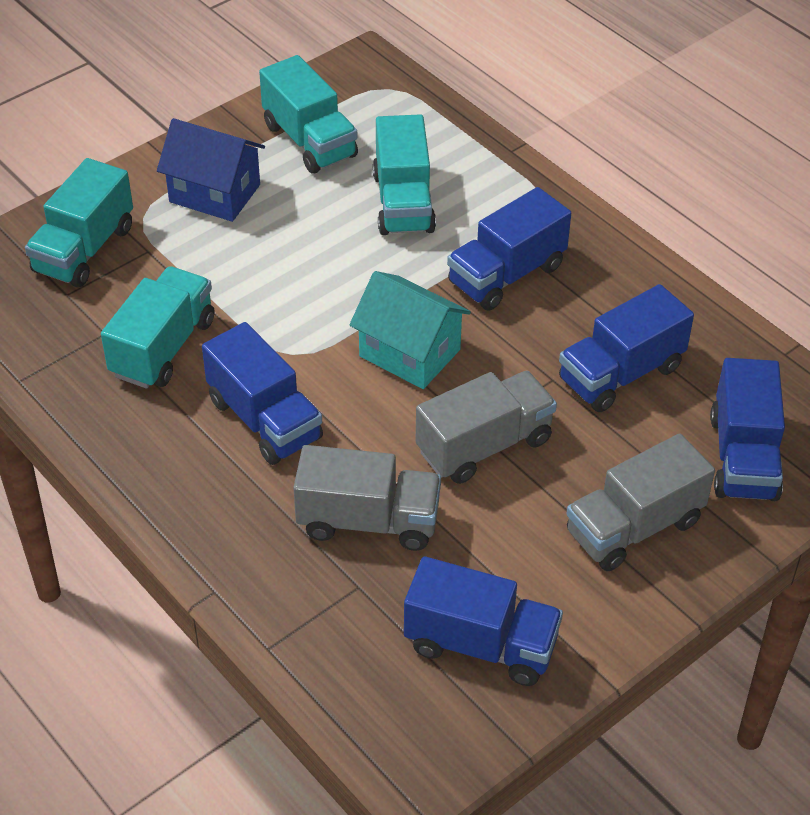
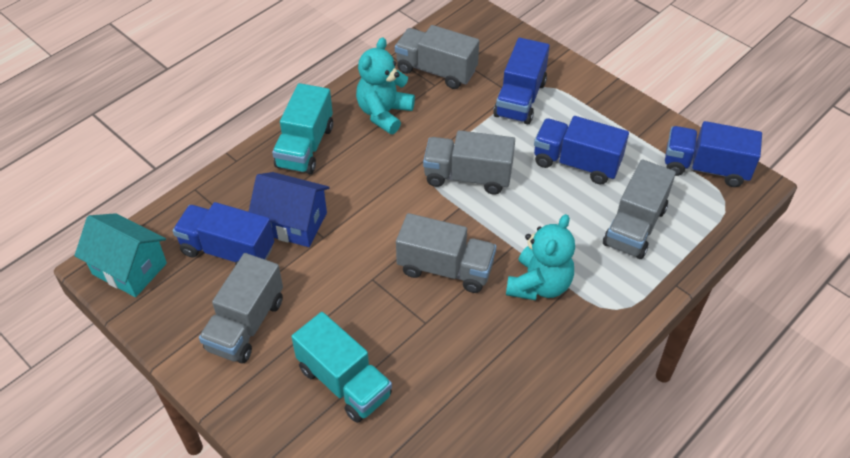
blue truck: 5 -> 4
grey truck: 3 -> 5
turquoise teddy bear: 0 -> 2
turquoise truck: 4 -> 2

